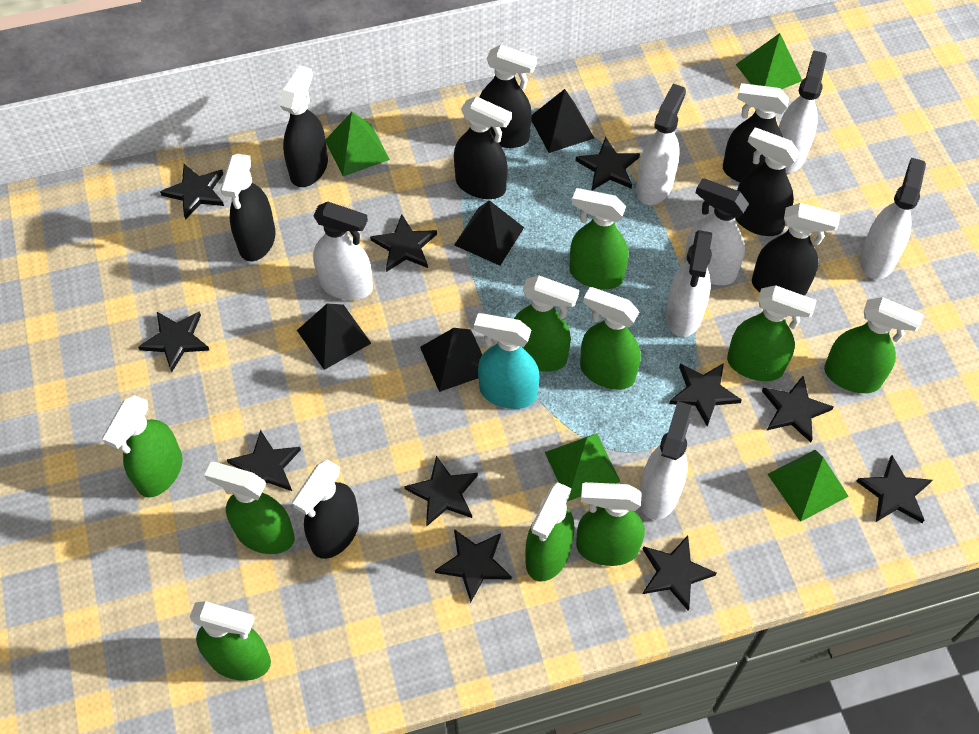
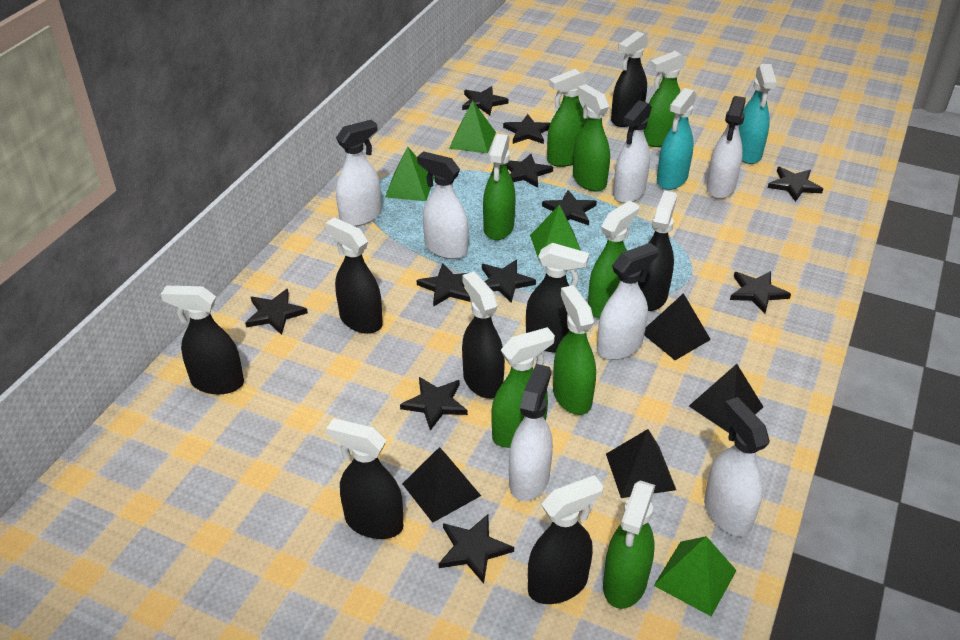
green spray bottle: 10 -> 8
turquoise spray bottle: 1 -> 2

